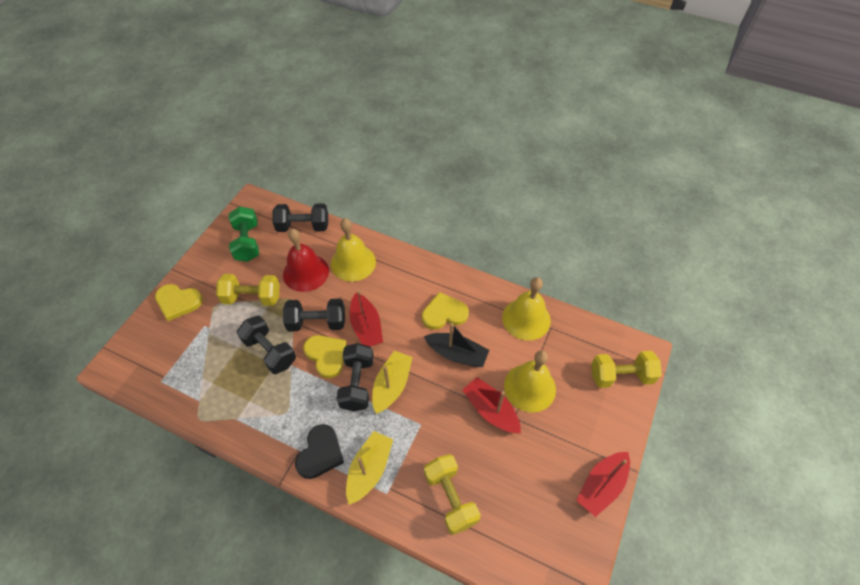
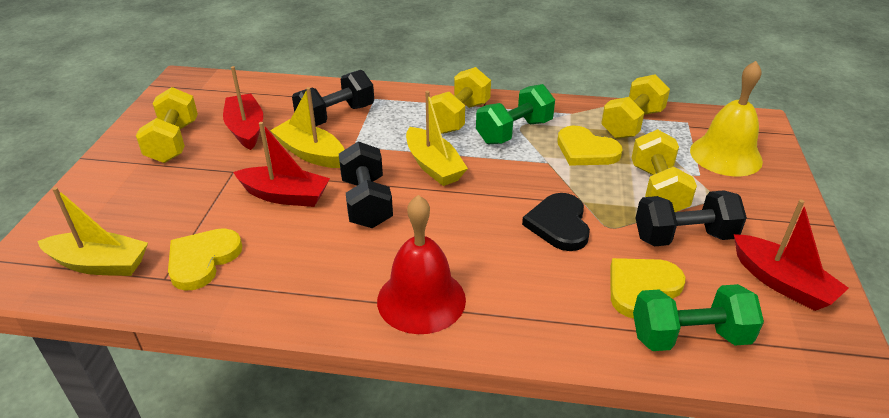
black boat: 1 -> 0
black dumbbell: 4 -> 3
green dumbbell: 1 -> 2
yellow bell: 3 -> 1
yellow boat: 2 -> 3
yellow dumbbell: 3 -> 4

